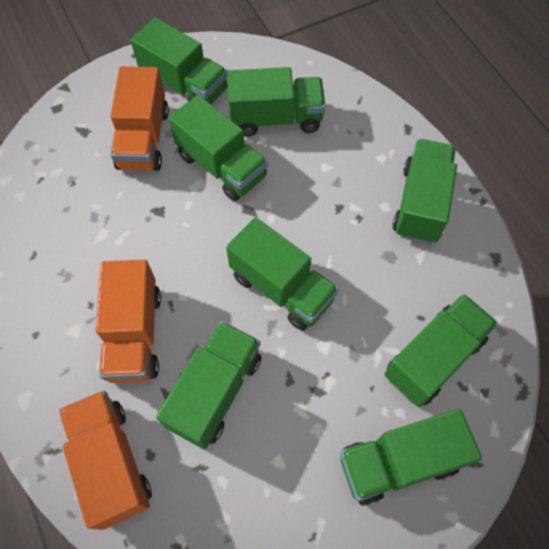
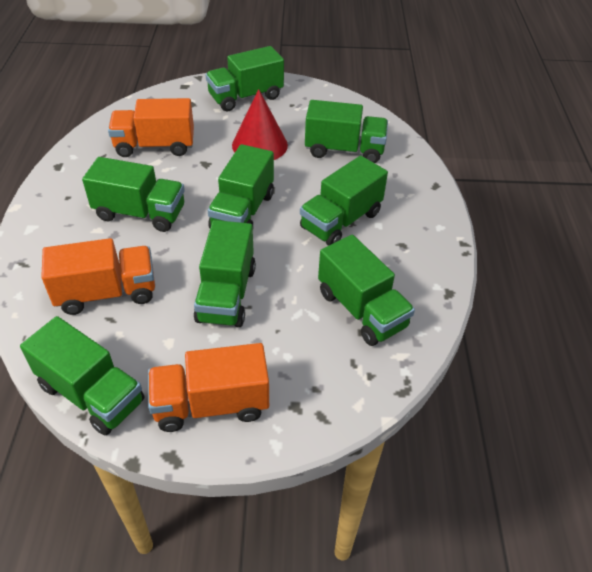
red cone: 0 -> 1

